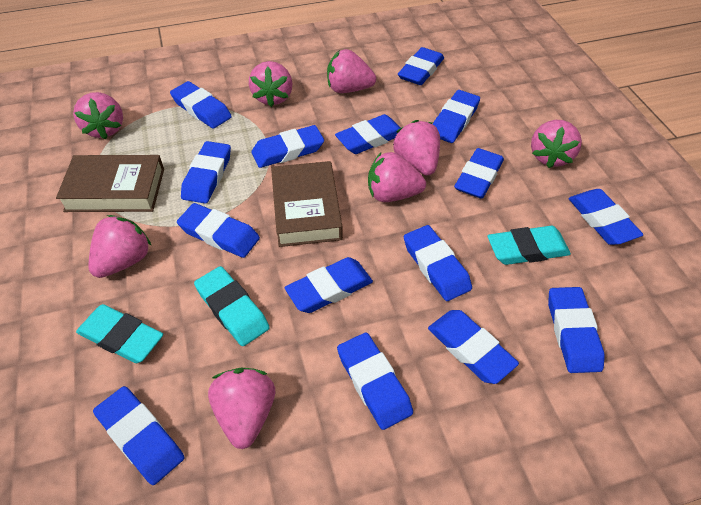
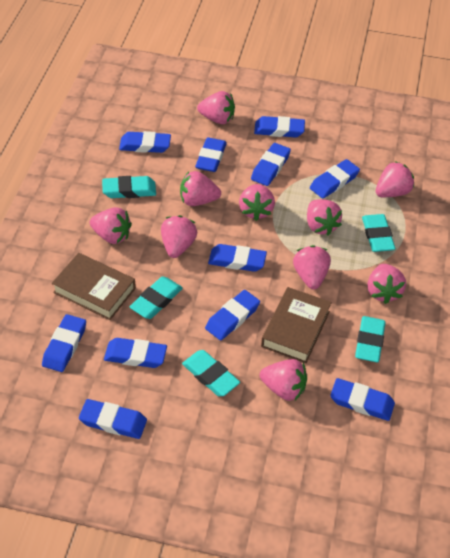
blue eraser: 15 -> 11
pink strawberry: 8 -> 10
turquoise eraser: 3 -> 5

